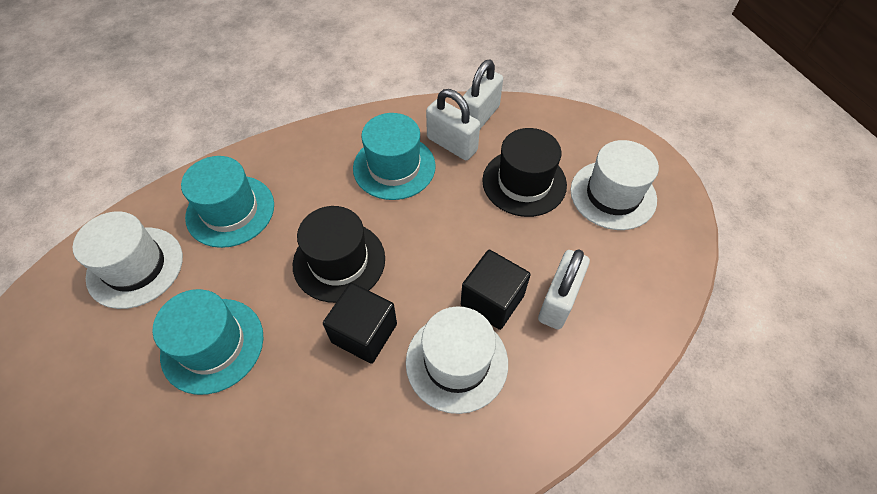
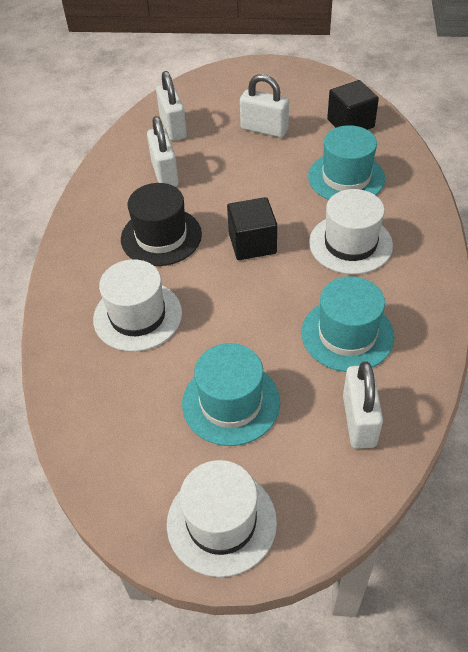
black hat: 2 -> 1
white padlock: 3 -> 4

